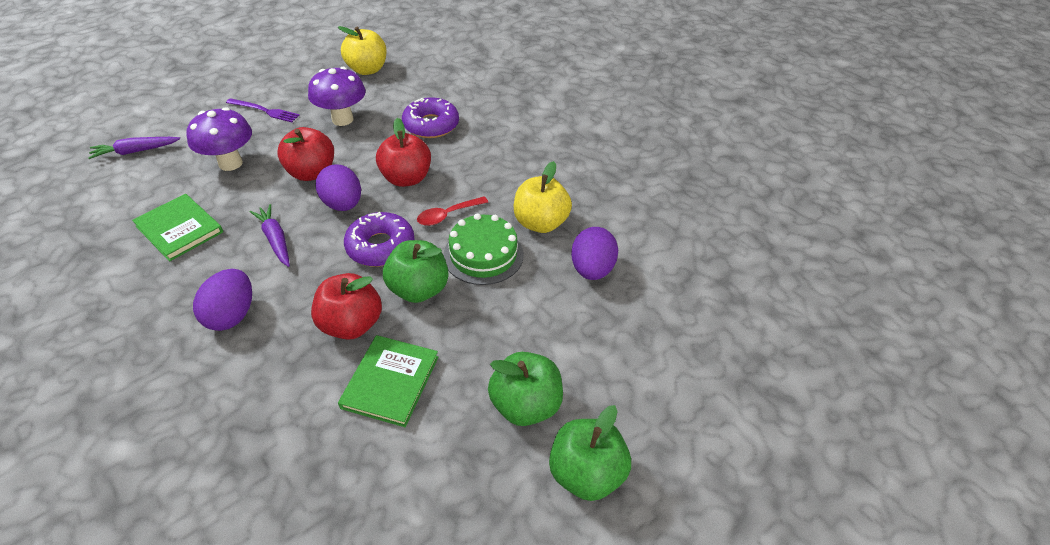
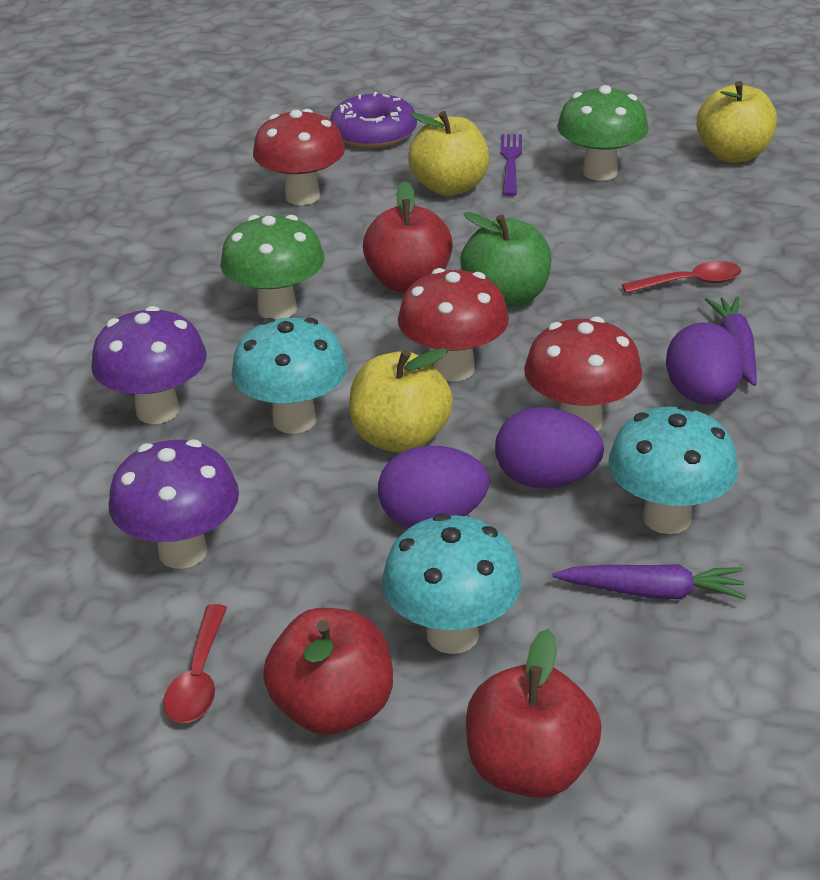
green apple: 3 -> 1
green book: 2 -> 0
green cake: 1 -> 0
green mushroom: 0 -> 2
purple donut: 2 -> 1
red mushroom: 0 -> 3
red spoon: 1 -> 2
turquoise mushroom: 0 -> 3
yellow apple: 2 -> 3

